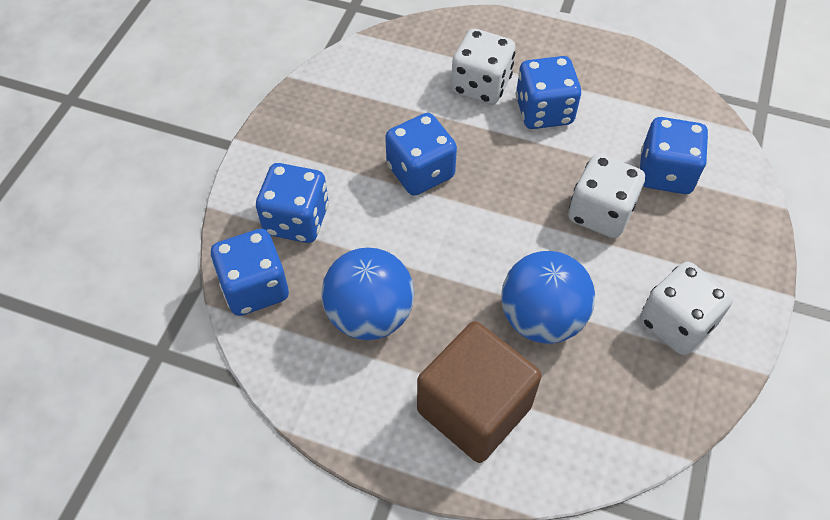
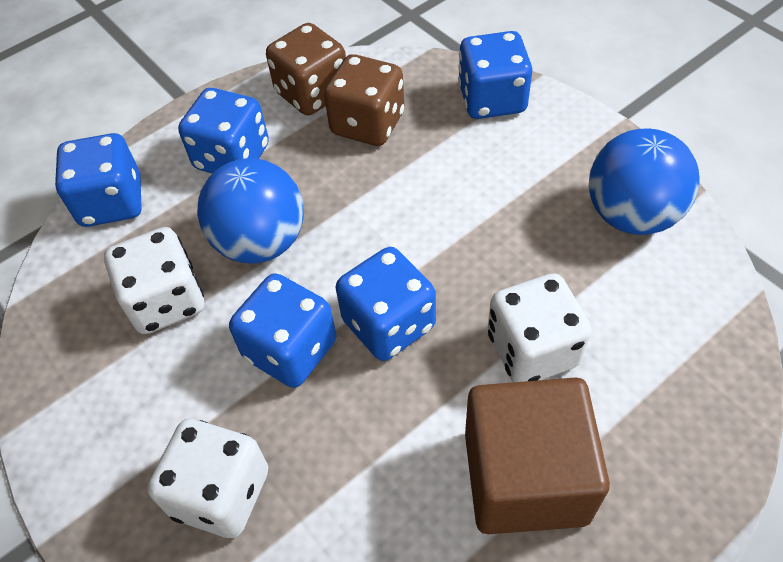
brown dice: 0 -> 2

